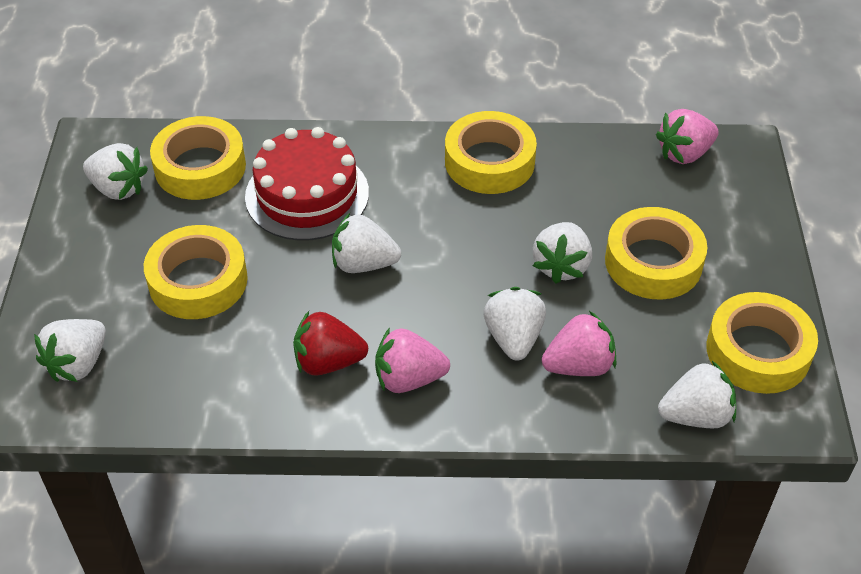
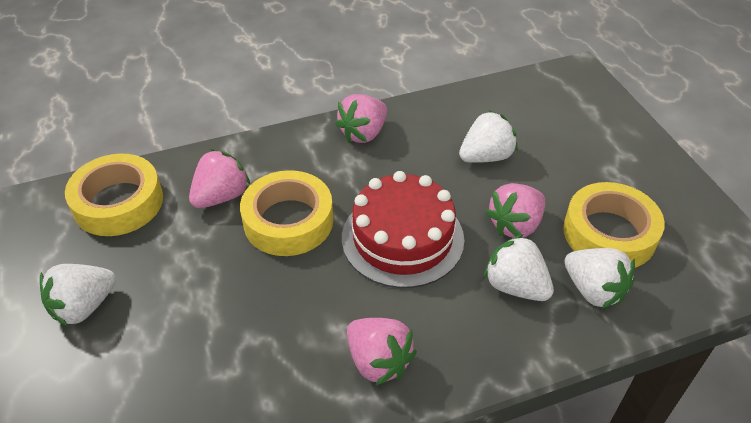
pink strawberry: 3 -> 4
red strawberry: 1 -> 0
white strawberry: 6 -> 4
yellow tape: 5 -> 3

